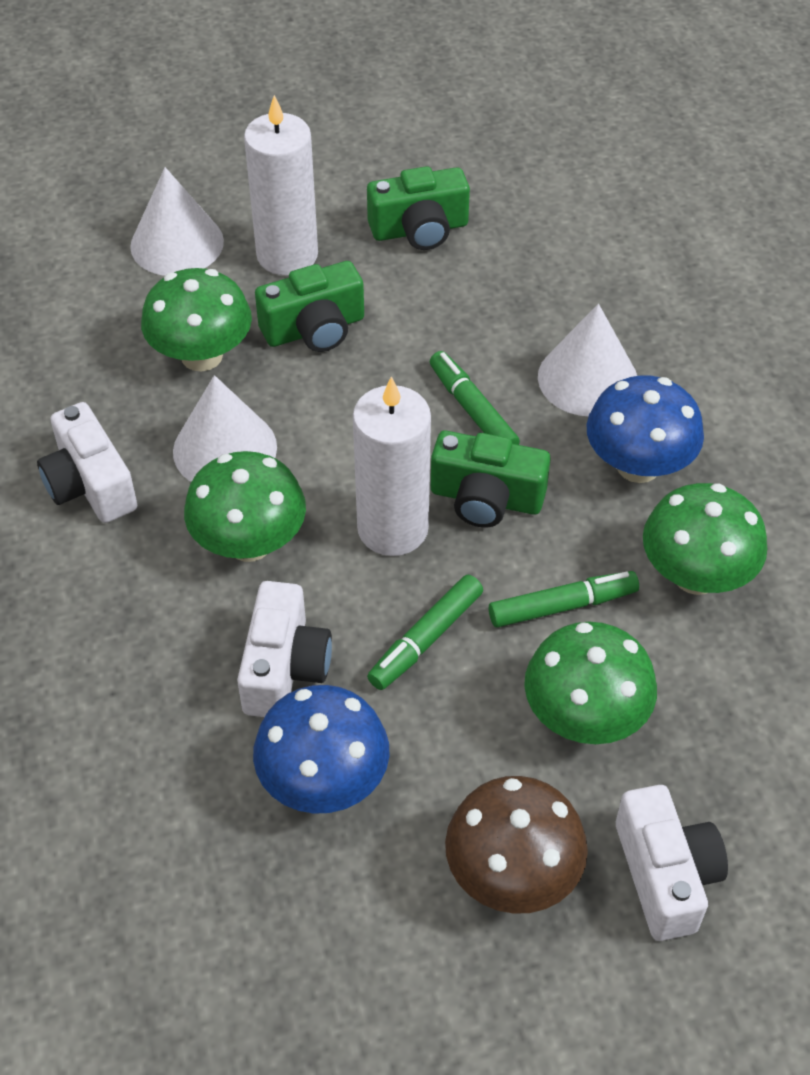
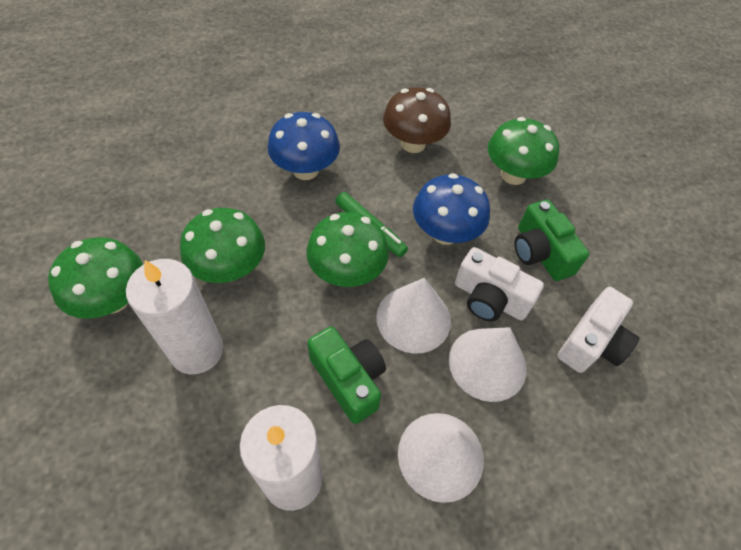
green camera: 3 -> 2
green marker: 3 -> 1
white camera: 3 -> 2

